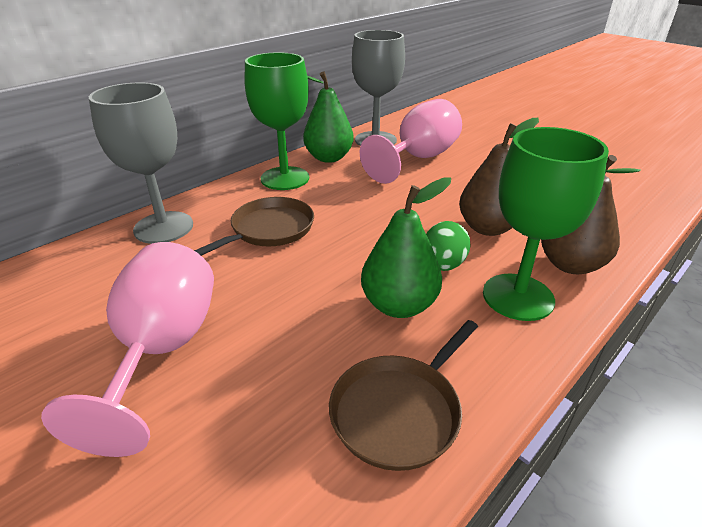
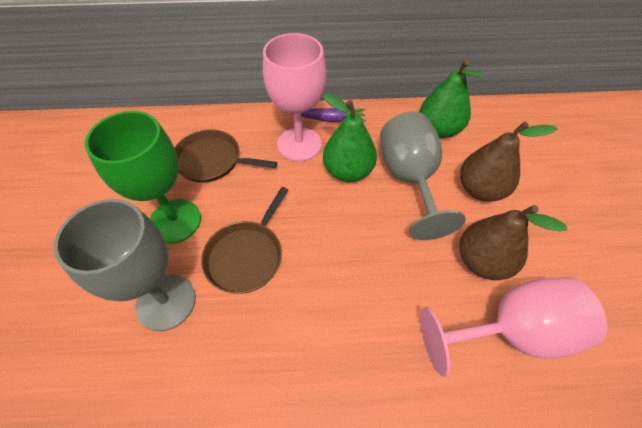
green egg: 1 -> 0
green goblet: 2 -> 1
purple carrot: 0 -> 1

